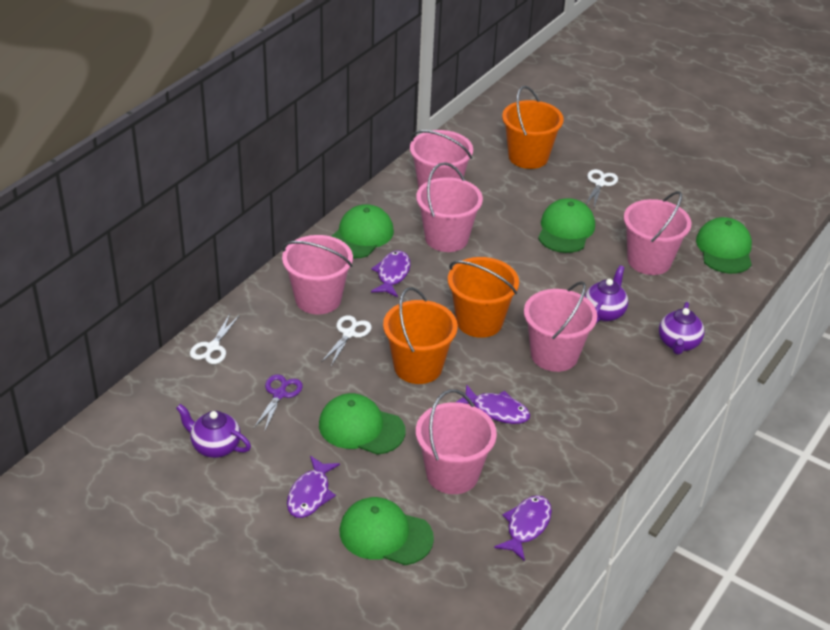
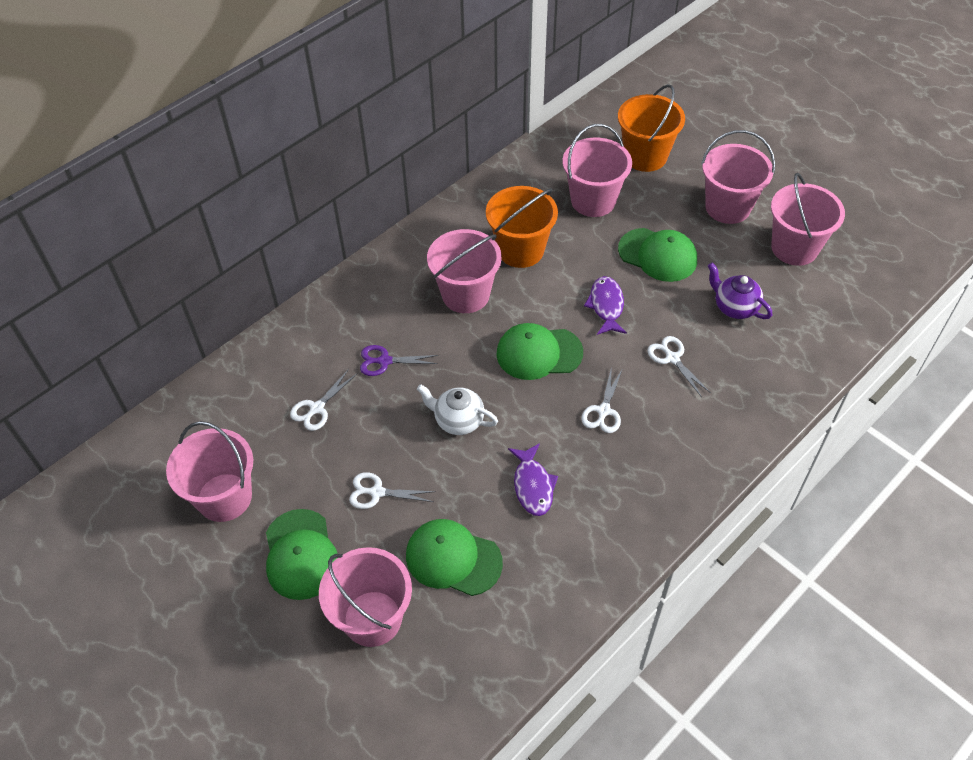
green cap: 5 -> 4
orange bucket: 3 -> 2
purple fish: 4 -> 2
purple teapot: 3 -> 1
white scissors: 3 -> 4
white teapot: 0 -> 1

